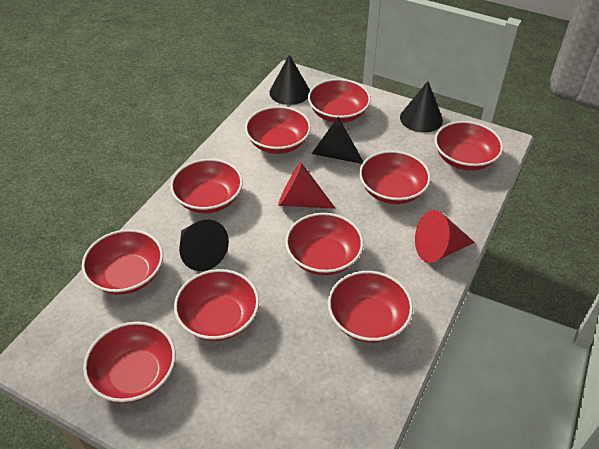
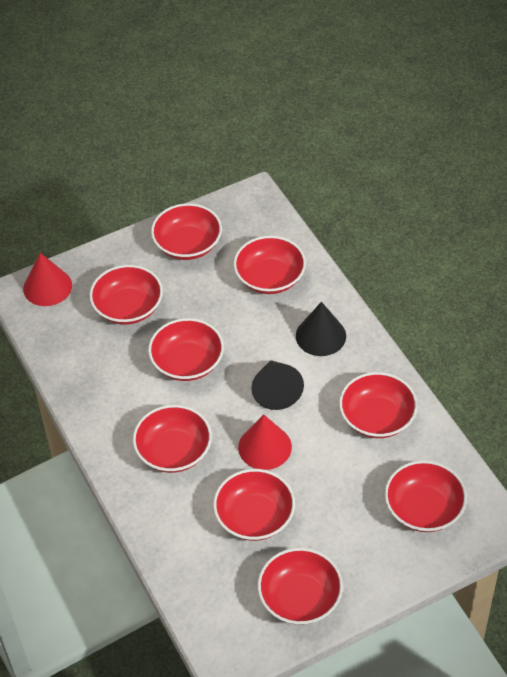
black cone: 4 -> 2
red bowl: 10 -> 9

